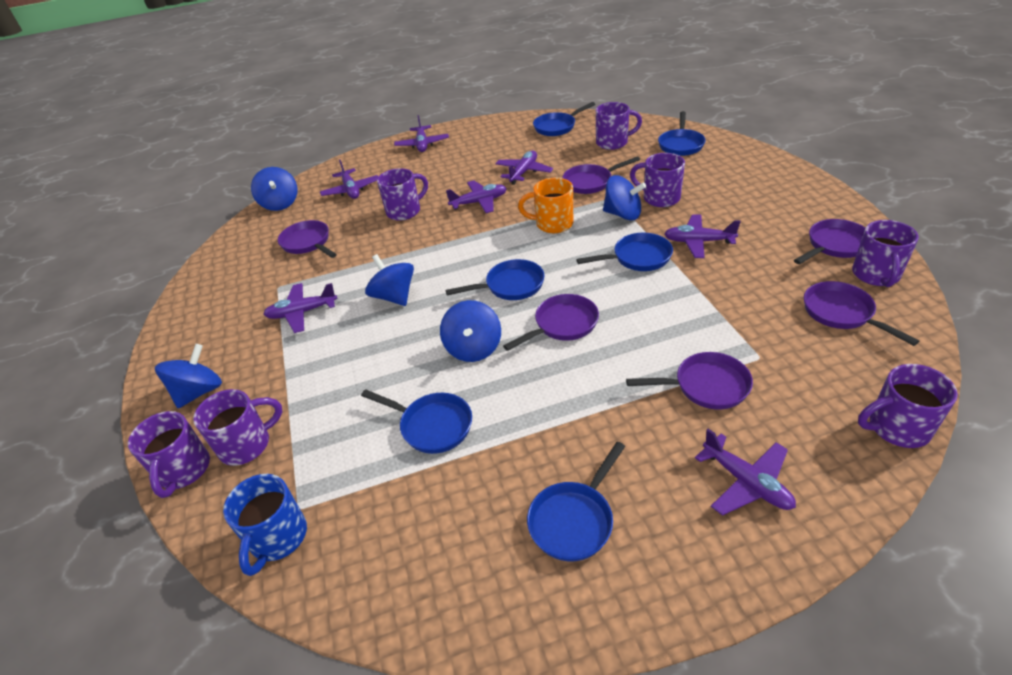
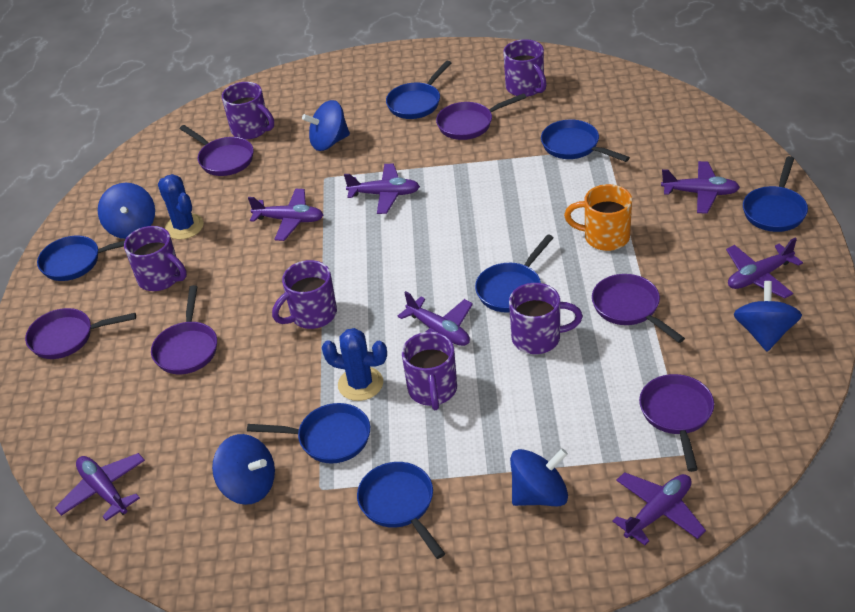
blue cactus: 0 -> 2
blue mug: 1 -> 0
blue pan: 6 -> 7
purple mug: 7 -> 6

